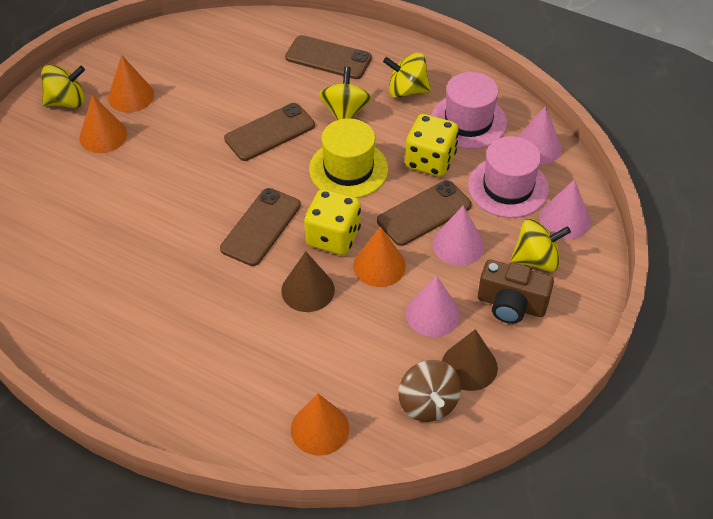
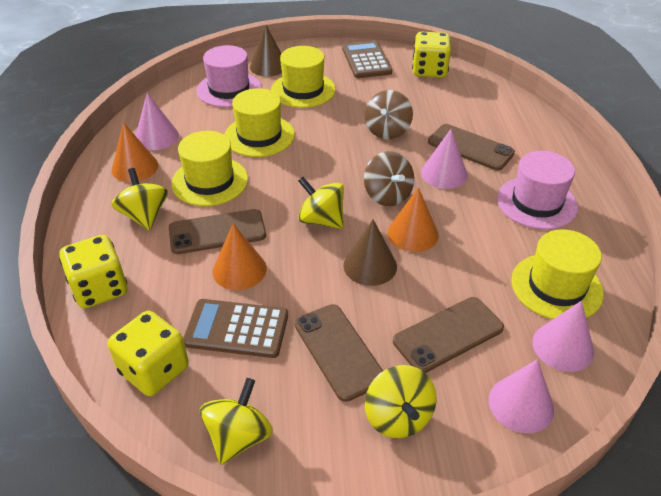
brown calculator: 0 -> 2
brown camera: 1 -> 0
brown spinning top: 1 -> 2
orange cone: 4 -> 3
yellow dice: 2 -> 3
yellow hat: 1 -> 4

